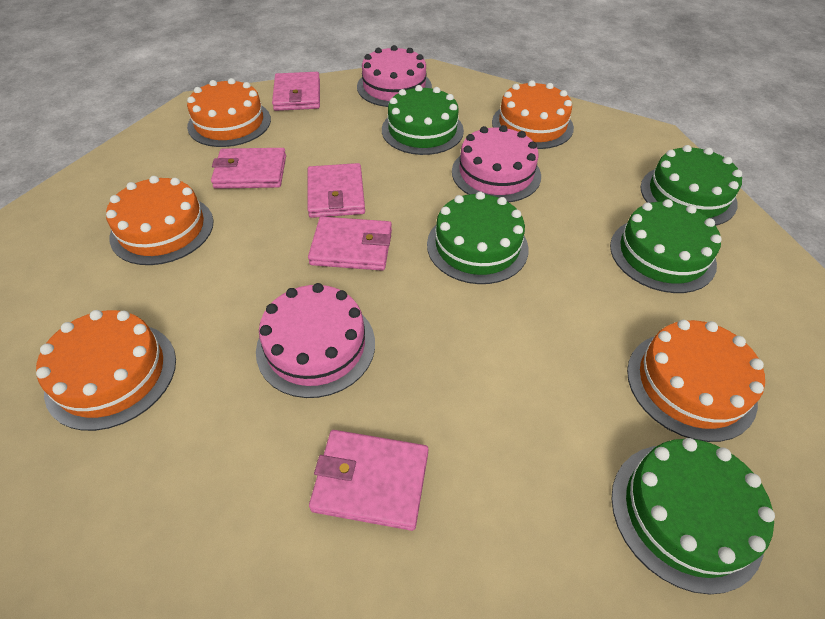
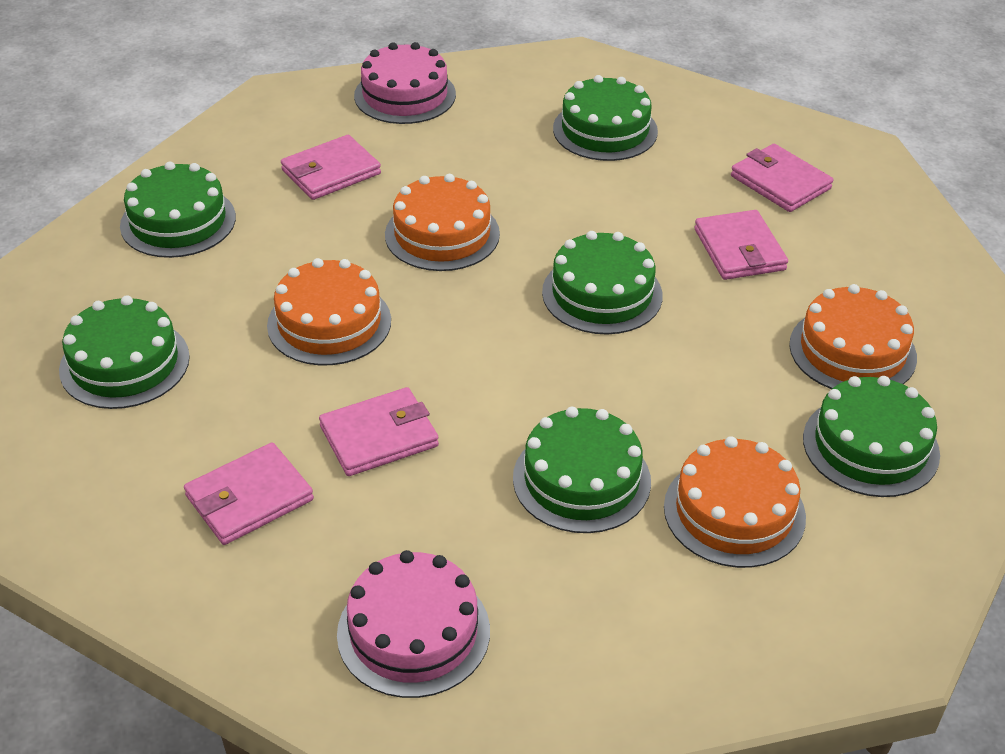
green cake: 5 -> 6
orange cake: 5 -> 4
pink cake: 3 -> 2

